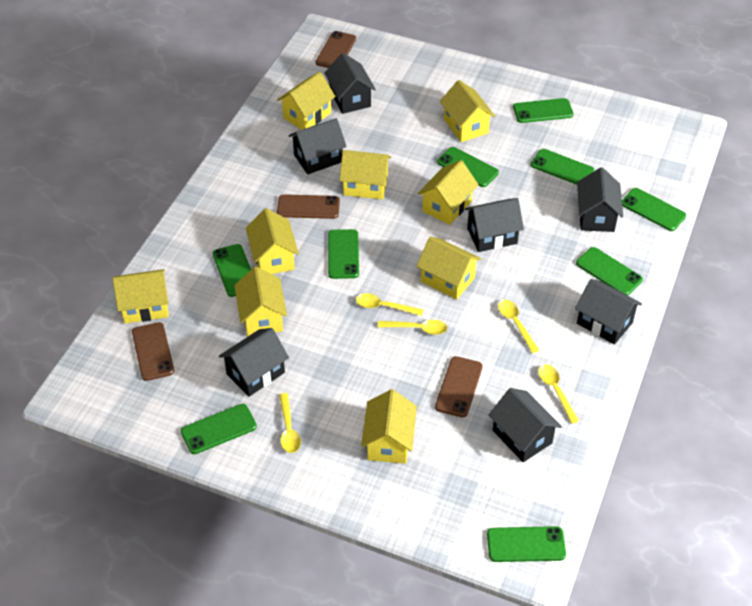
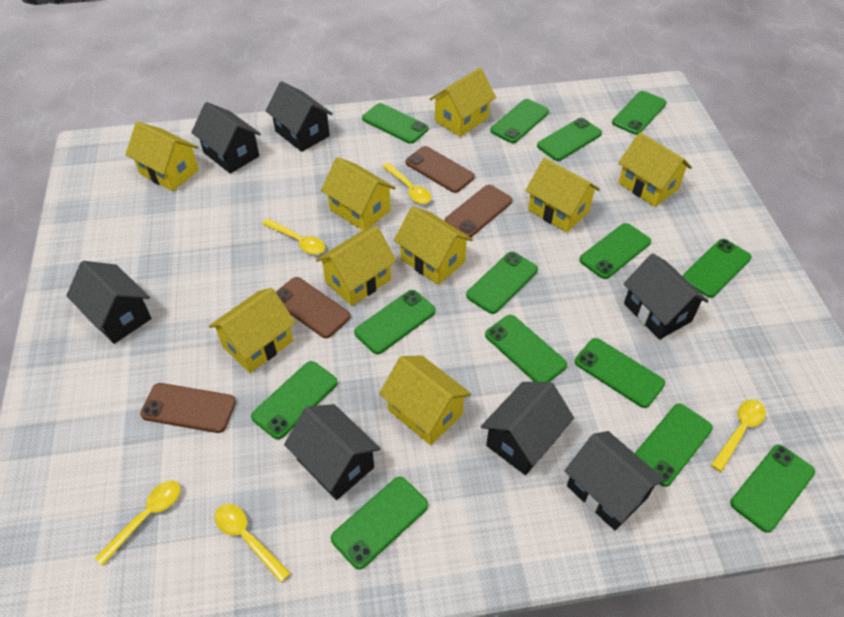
green phone: 9 -> 14

